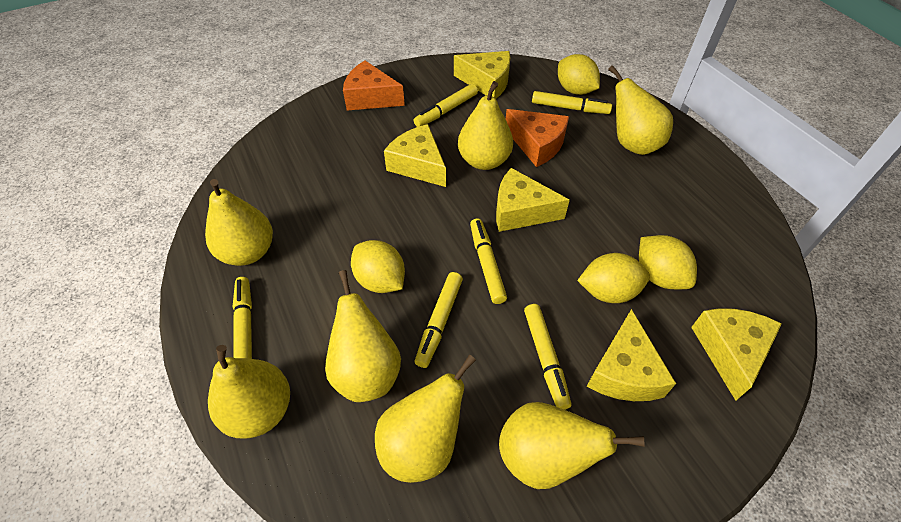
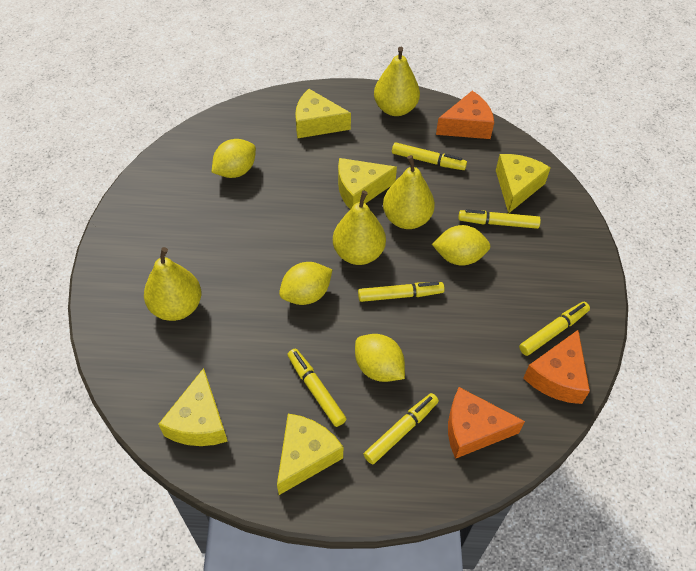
orange cheese: 2 -> 3
yellow pear: 7 -> 4

